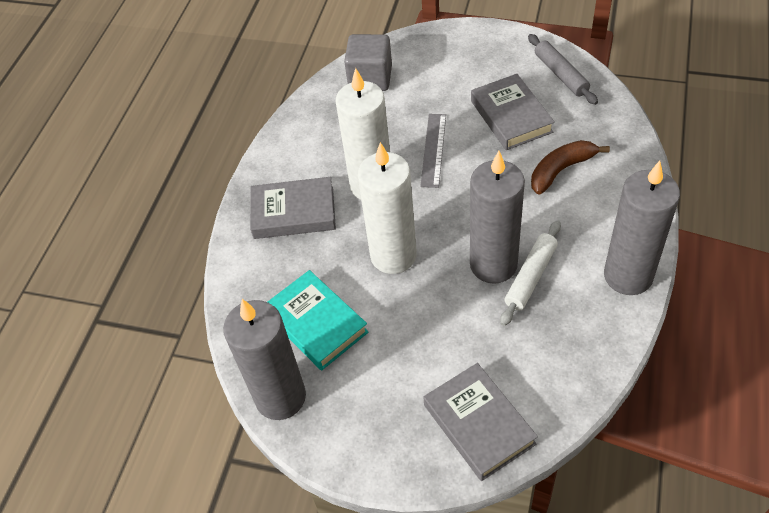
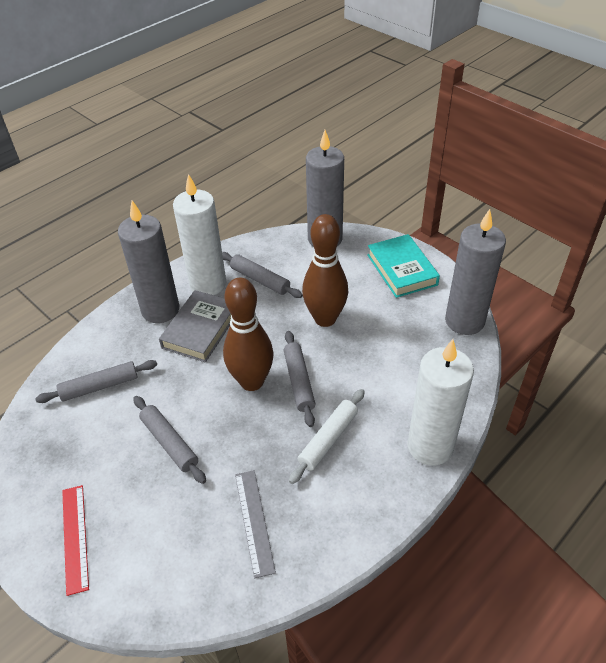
brown banana: 1 -> 0
brown bowling pin: 0 -> 2
grey book: 3 -> 1
grey cube: 1 -> 0
grey rolling pin: 1 -> 4
red ruler: 0 -> 1

